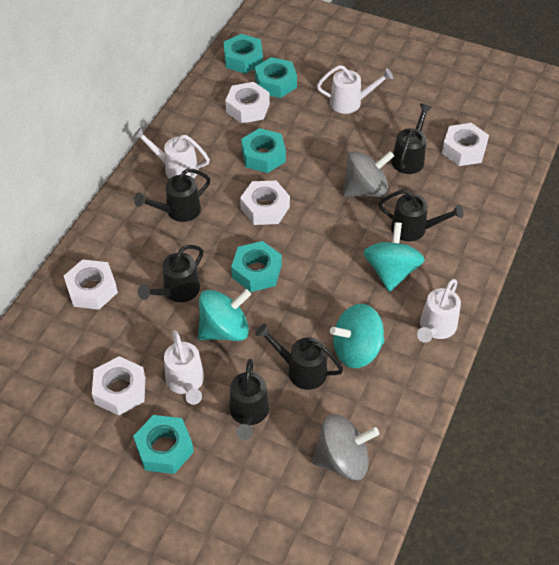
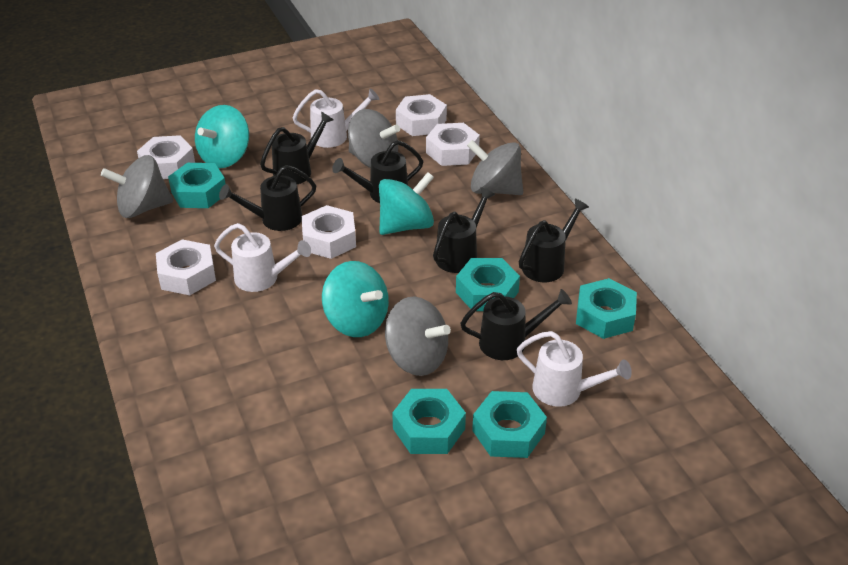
grey spinning top: 2 -> 4
white watering can: 4 -> 3

